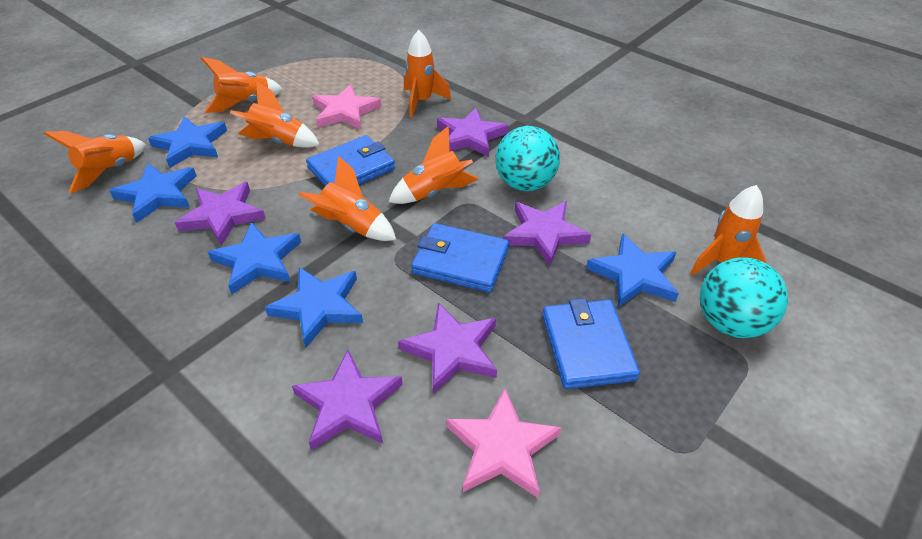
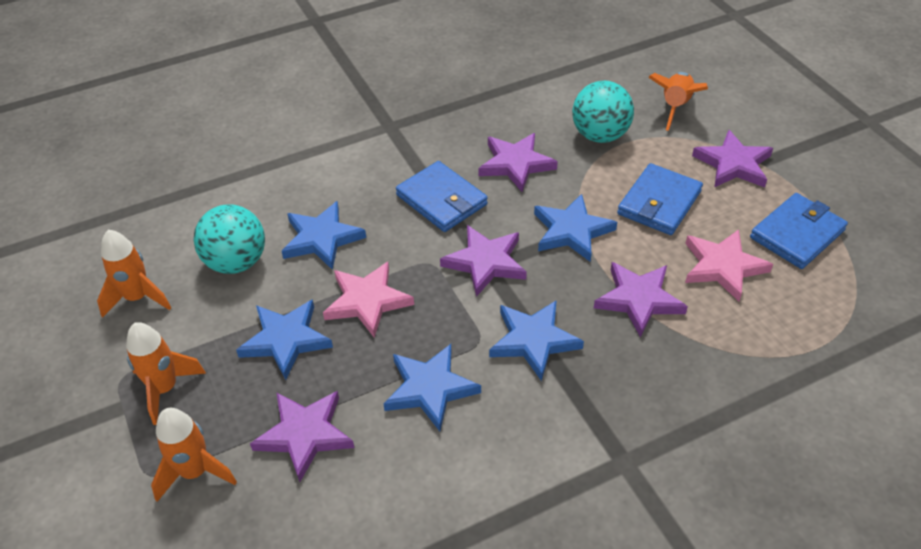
orange rocket: 7 -> 4

